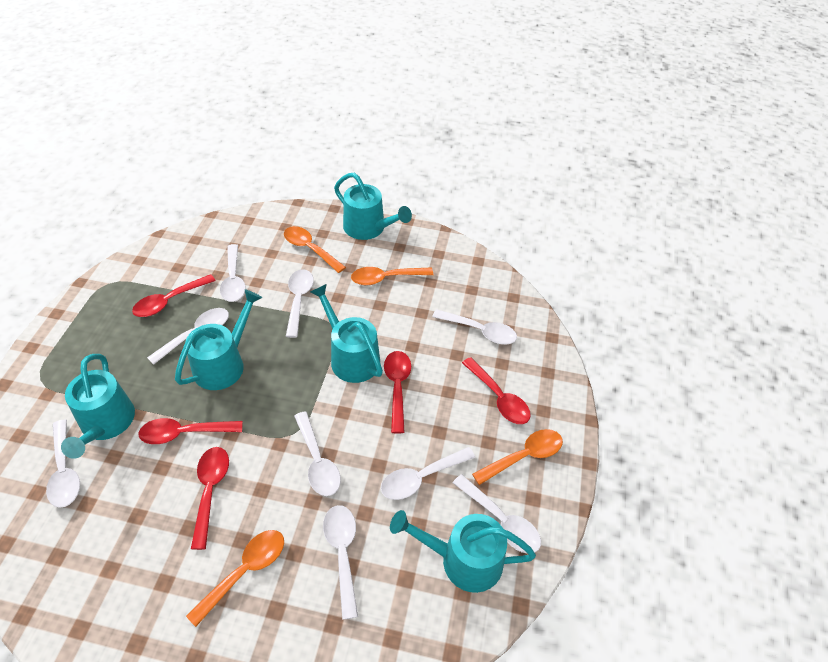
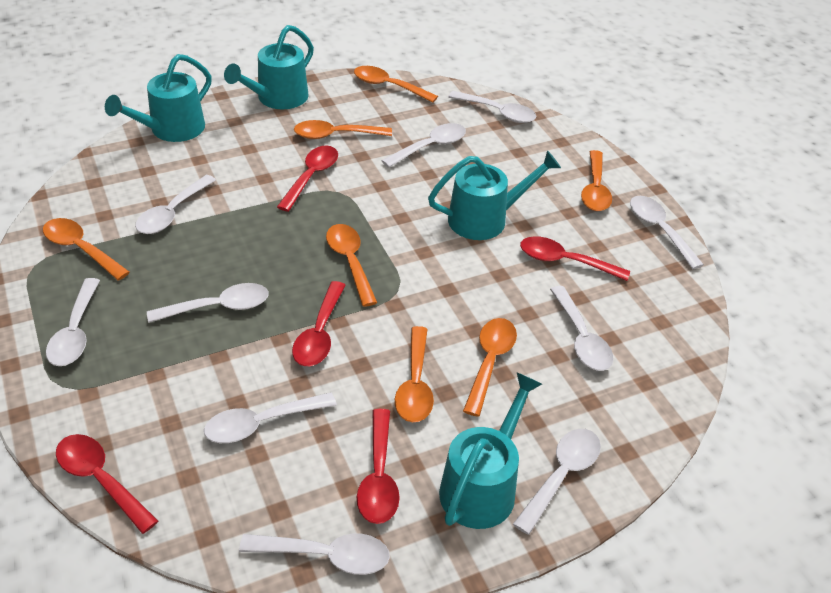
orange spoon: 4 -> 7
turquoise watering can: 5 -> 4
white spoon: 9 -> 10

